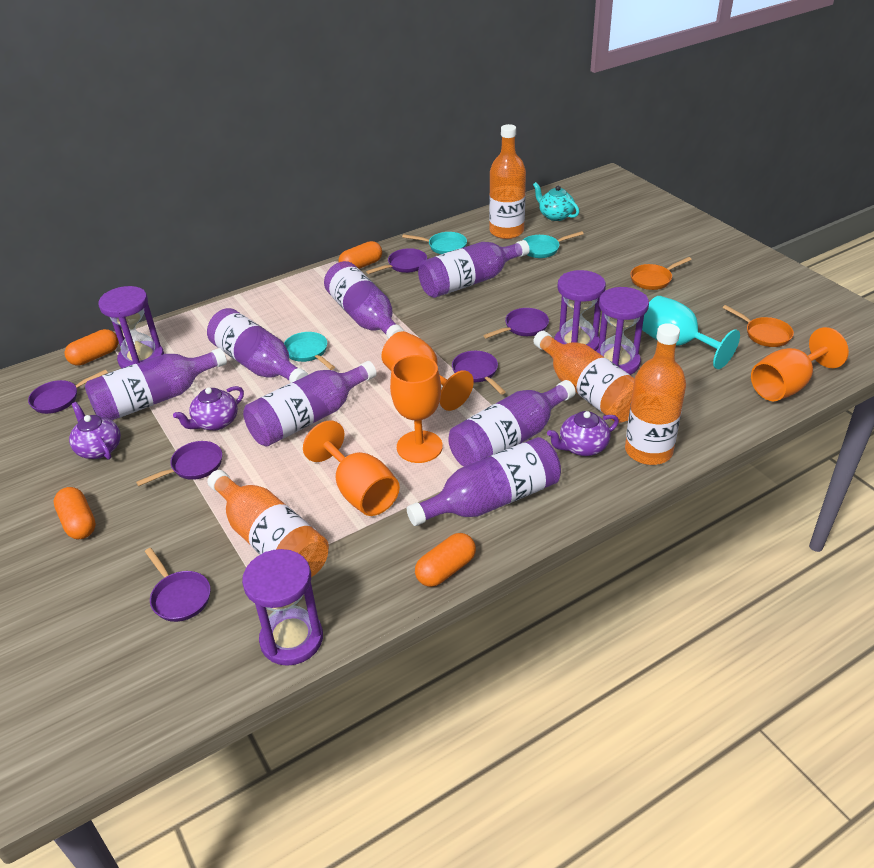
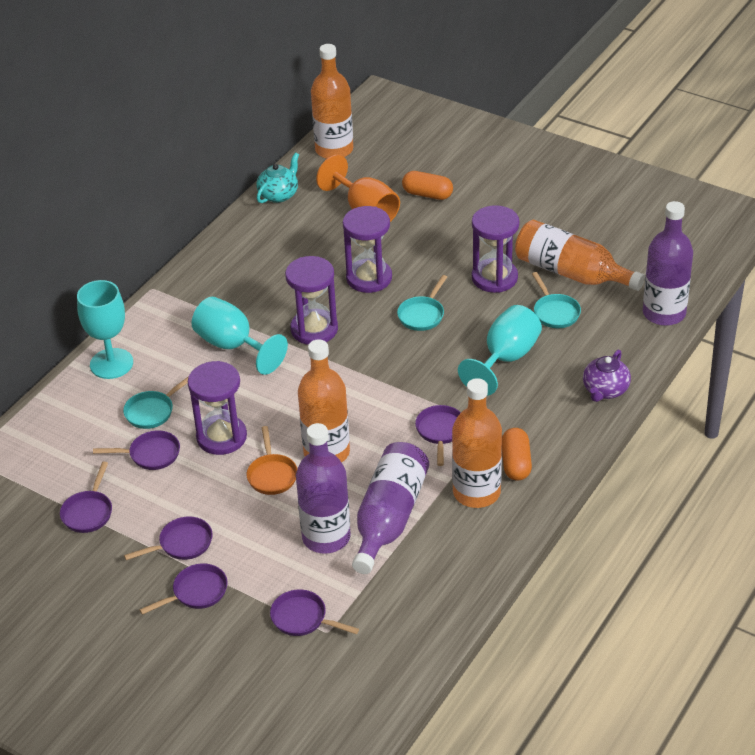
orange capsule: 4 -> 2
orange goblet: 4 -> 1
orange pan: 2 -> 1
purple bottle: 7 -> 3
purple teapot: 3 -> 1
turquoise goblet: 1 -> 3

